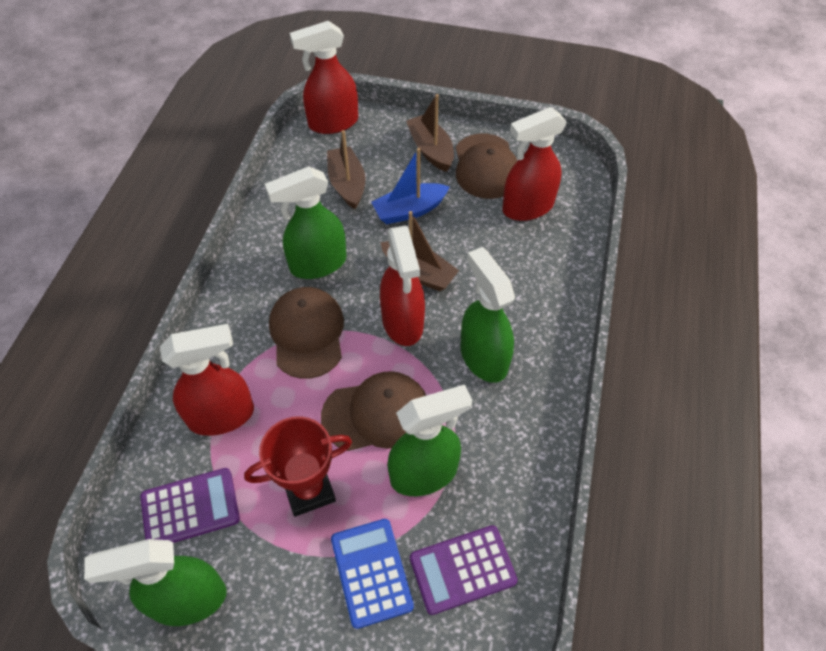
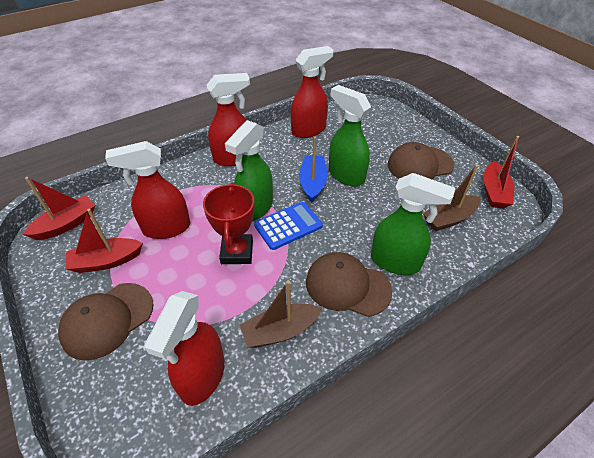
brown boat: 3 -> 2
green spray bottle: 4 -> 3
purple calculator: 2 -> 0
red boat: 0 -> 3

